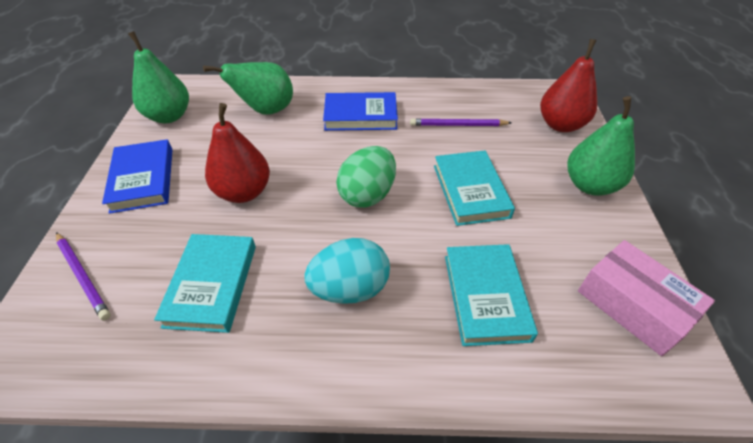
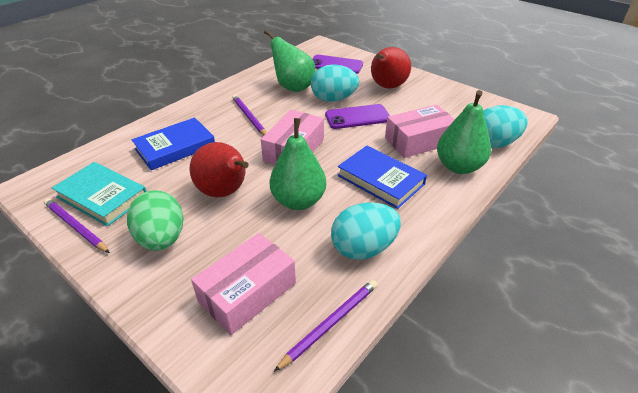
pink box: 1 -> 3
purple pencil: 2 -> 3
purple phone: 0 -> 2
turquoise book: 3 -> 1
turquoise egg: 1 -> 3

